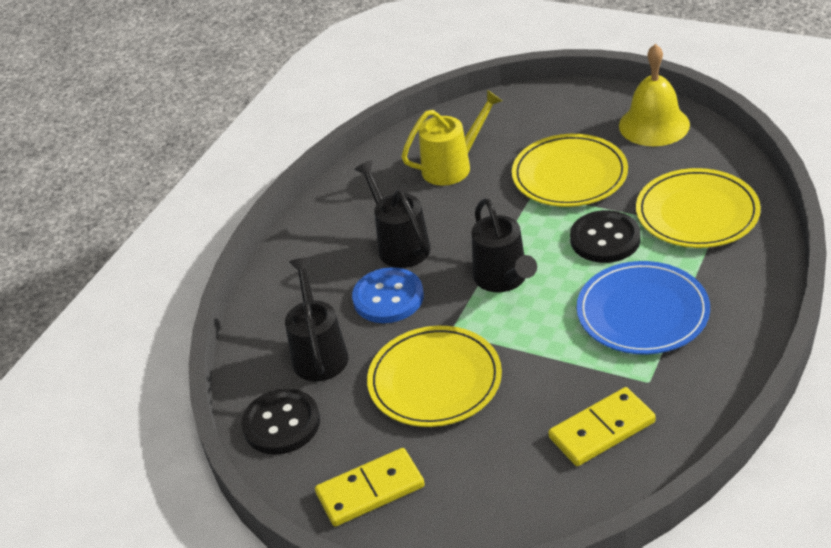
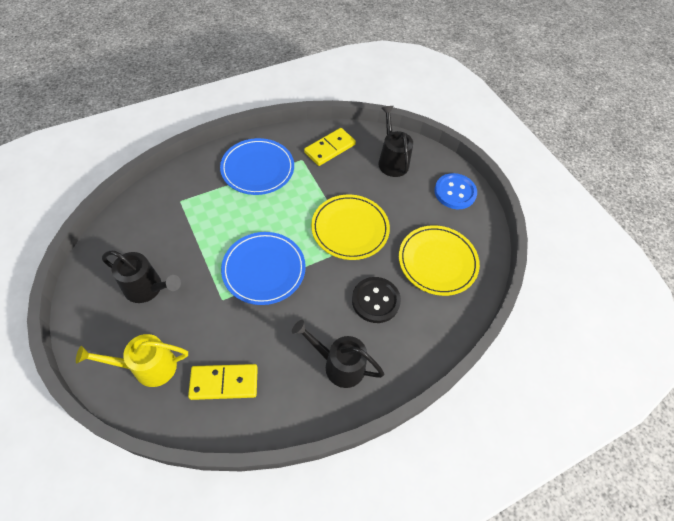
black button: 2 -> 1
blue plate: 1 -> 2
yellow bell: 1 -> 0
yellow plate: 3 -> 2

